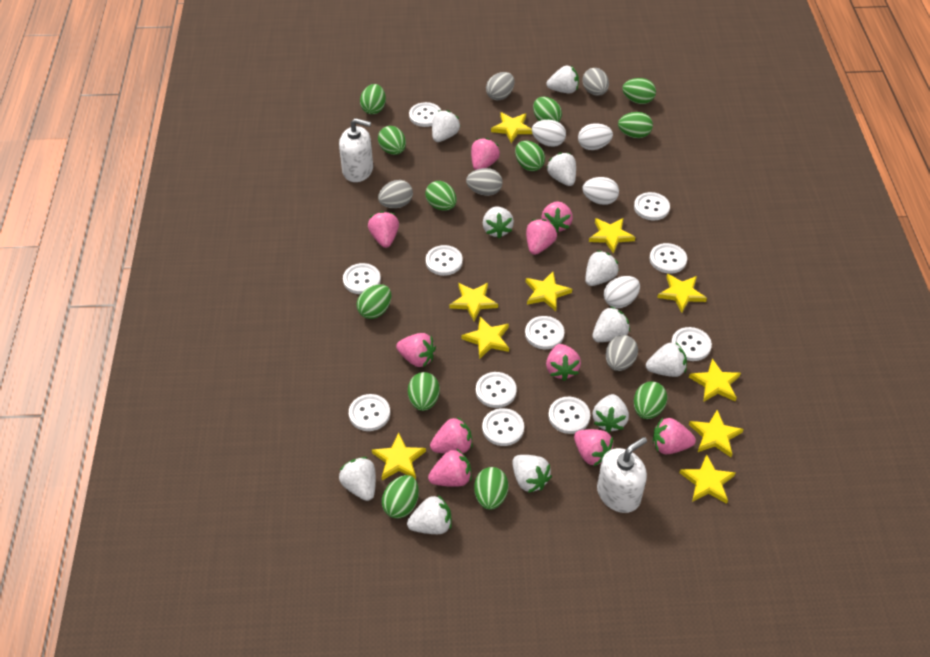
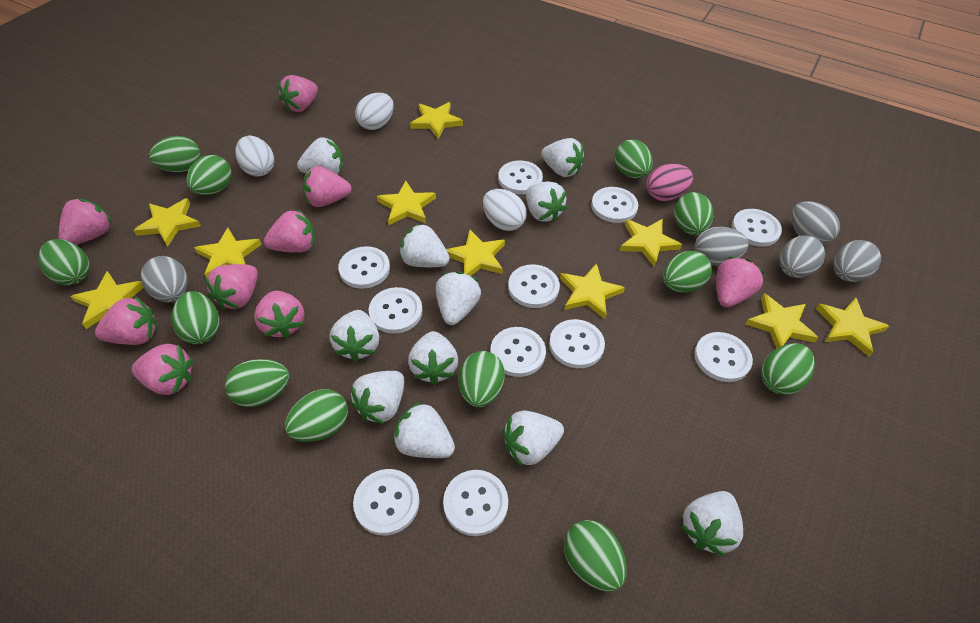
pink egg: 0 -> 1
pink strawberry: 10 -> 9
white egg: 4 -> 3
white soap dispenser: 2 -> 0

